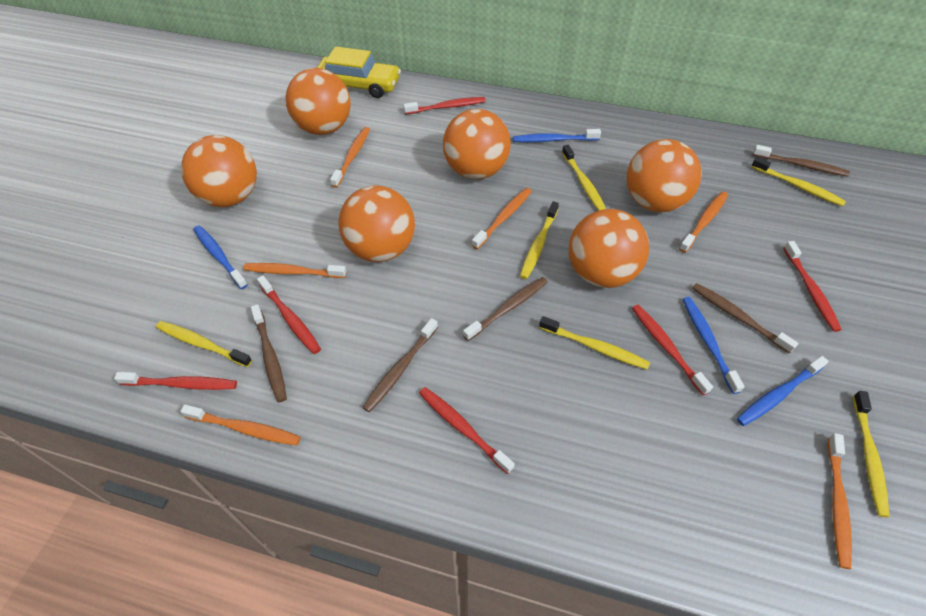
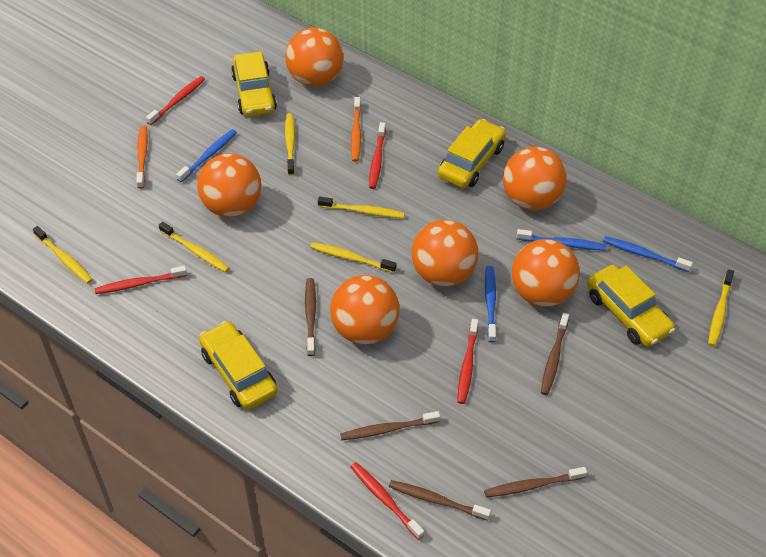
orange toothbrush: 6 -> 2
red toothbrush: 6 -> 5
yellow car: 1 -> 4

